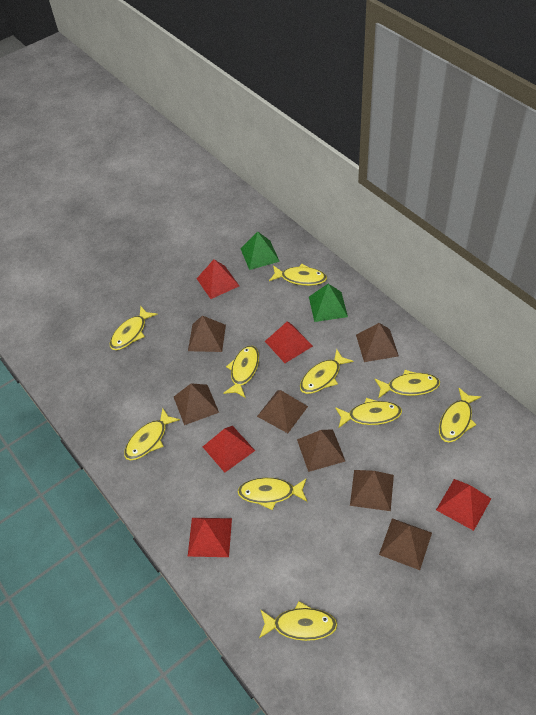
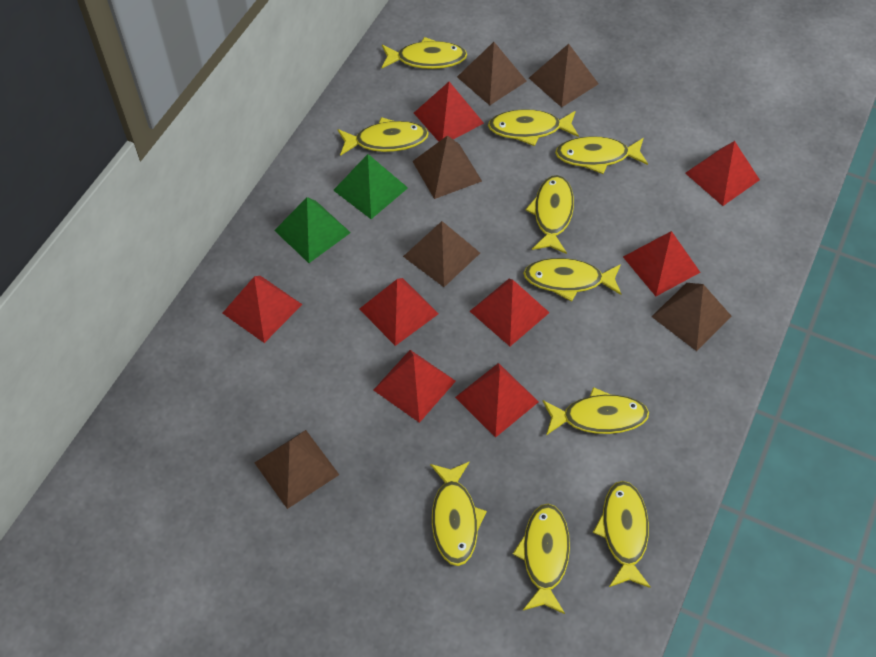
brown pyramid: 7 -> 6
red pyramid: 5 -> 8

